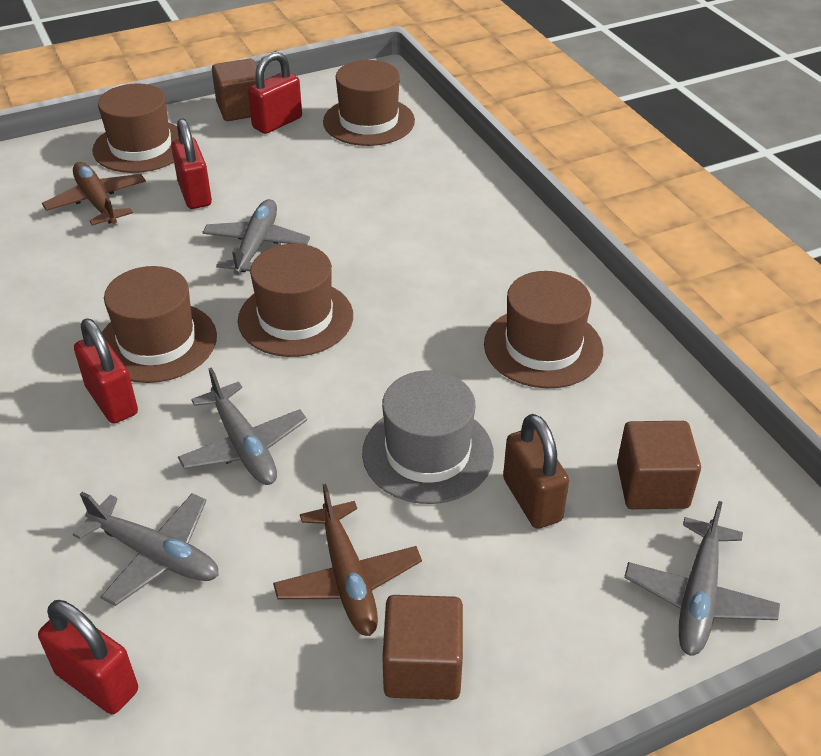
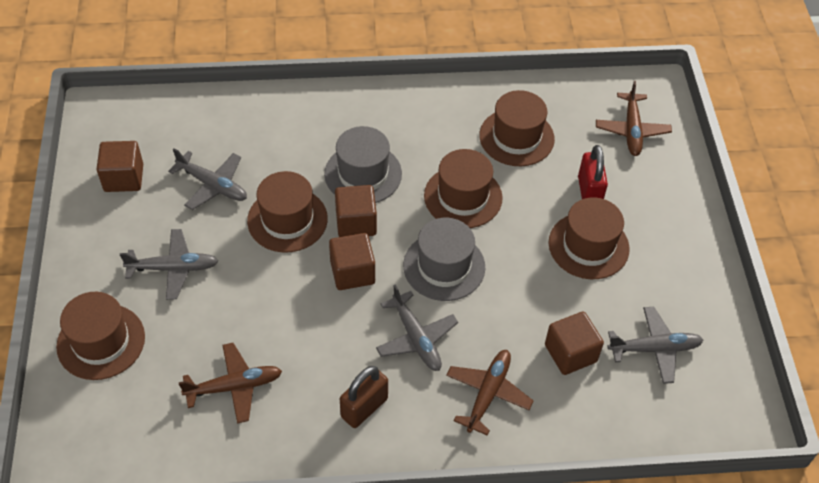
brown cube: 3 -> 4
brown plane: 2 -> 3
grey hat: 1 -> 2
red padlock: 4 -> 1

